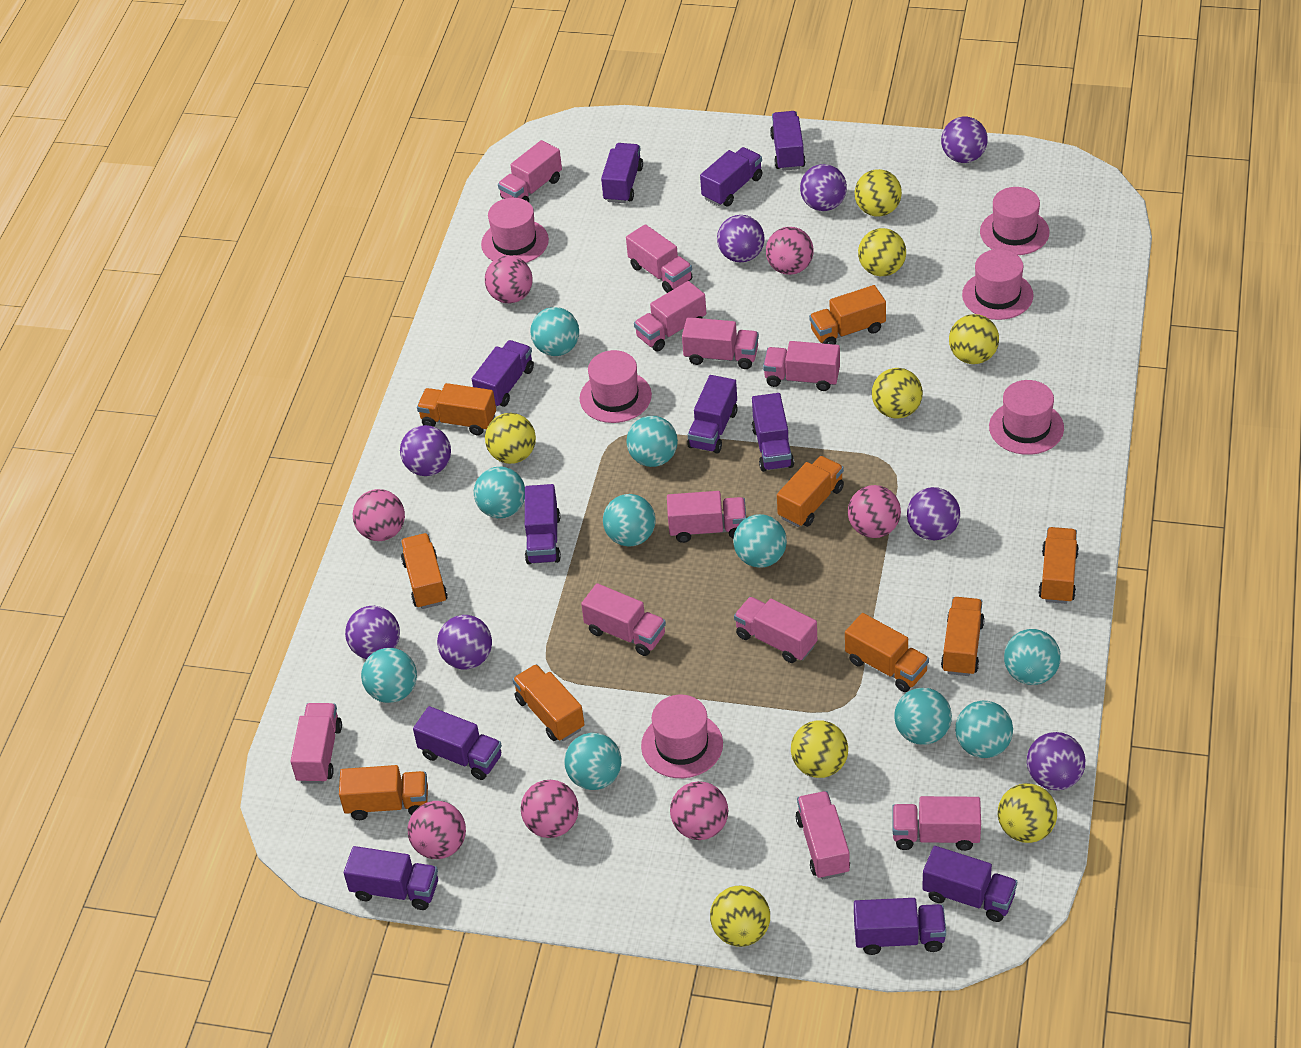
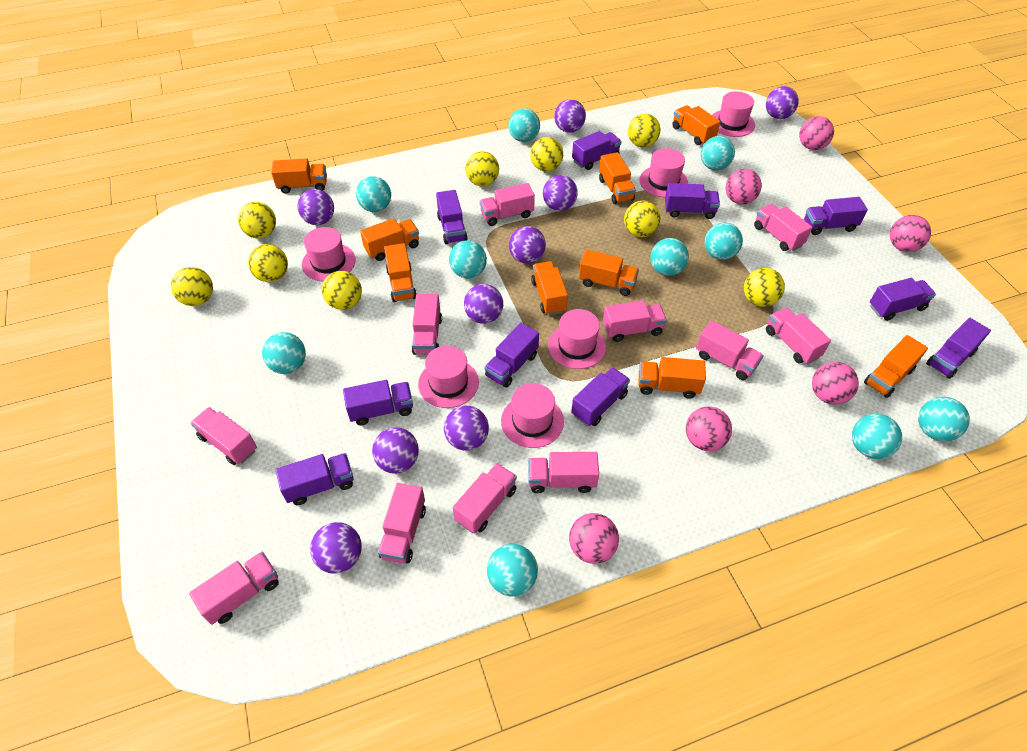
pink ball: 7 -> 6
purple ball: 8 -> 9
purple truck: 11 -> 10
yellow ball: 8 -> 9

